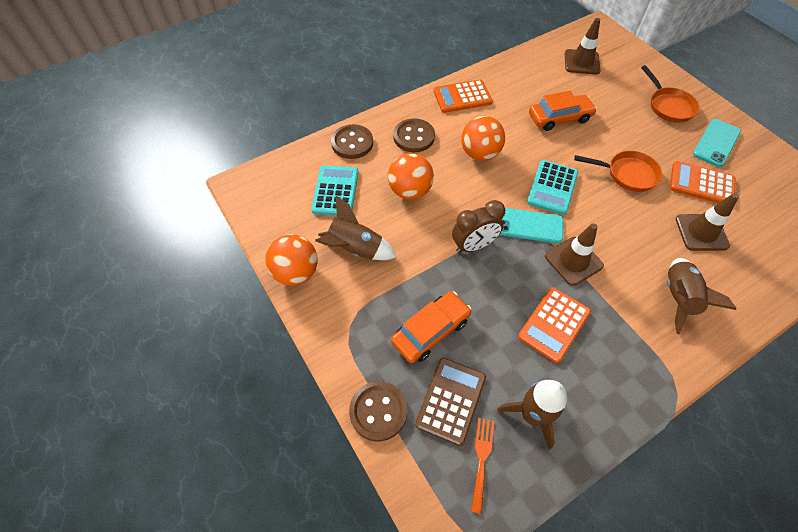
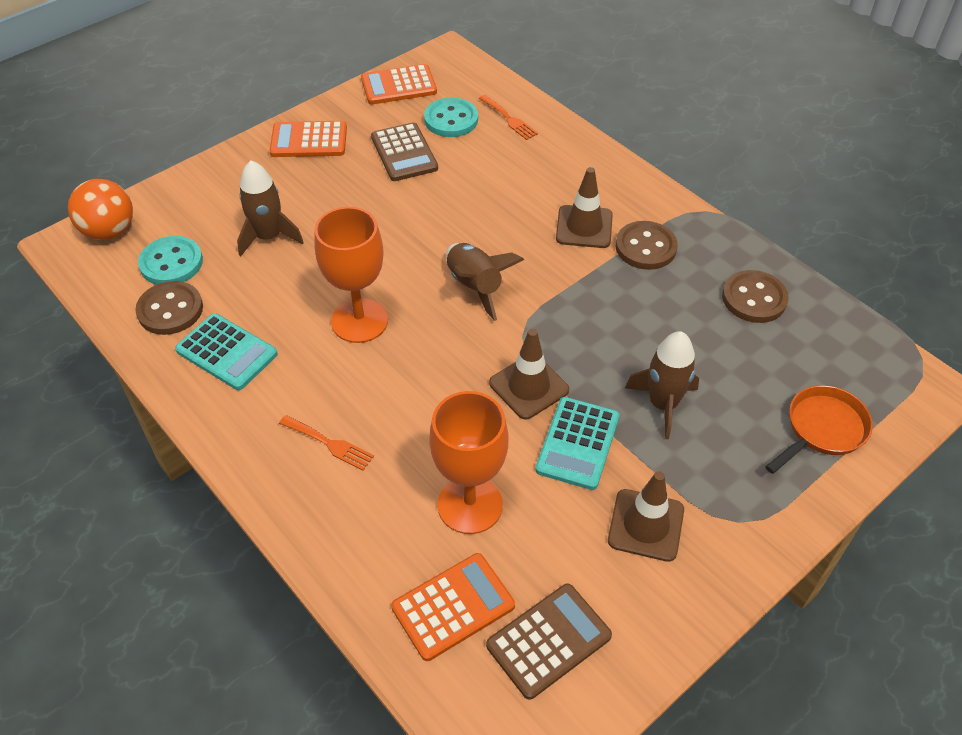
brown calculator: 1 -> 2
brown clock: 1 -> 0
orange ball: 3 -> 1
orange car: 2 -> 0
orange fork: 1 -> 2
orange goblet: 0 -> 2
orange pan: 2 -> 1
turquoise button: 0 -> 2
turquoise phone: 2 -> 0

